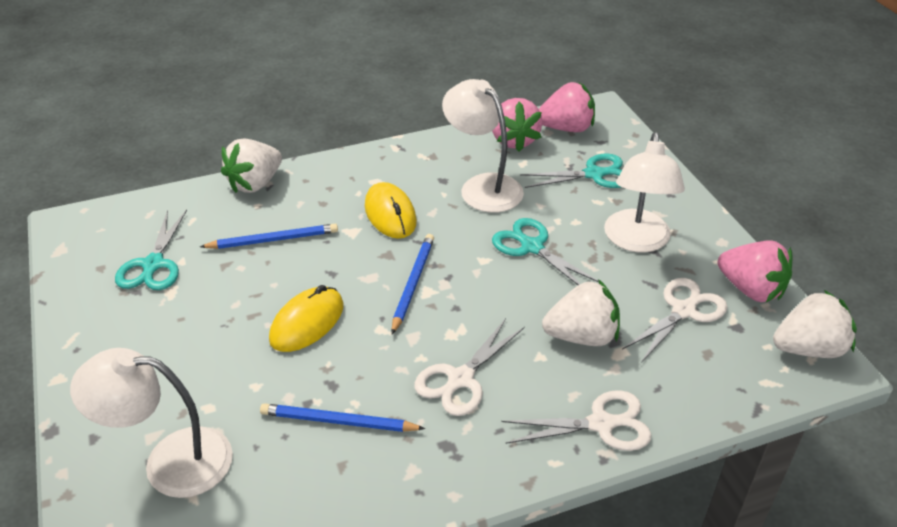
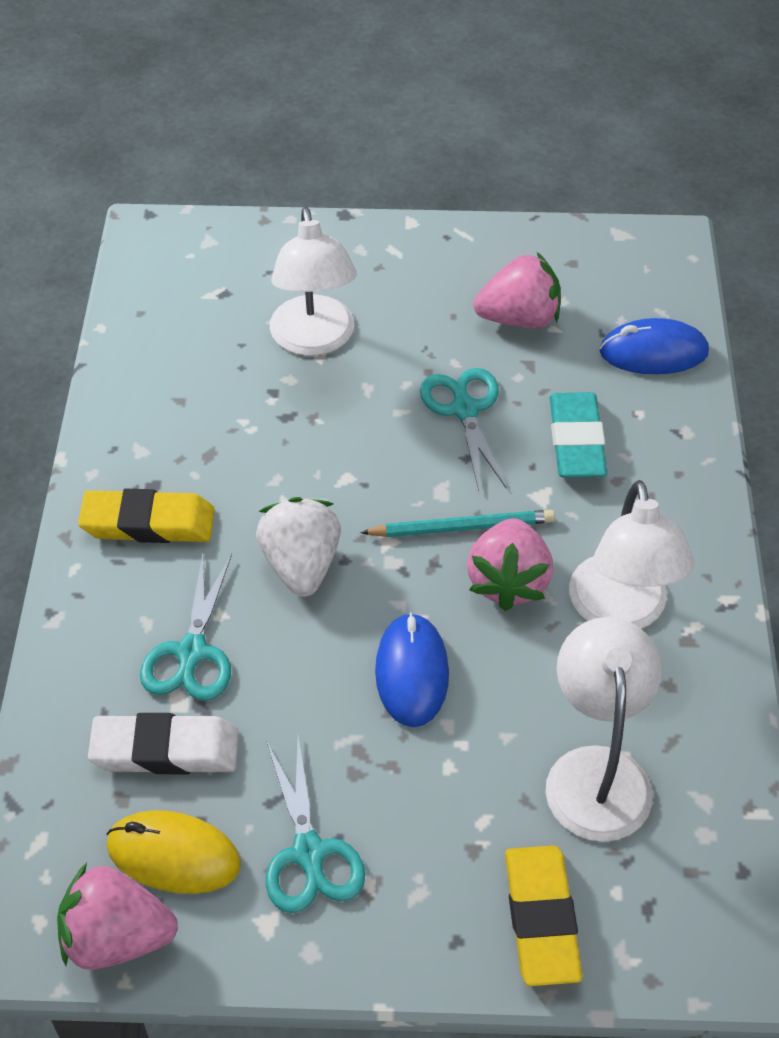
blue mouse: 0 -> 2
blue pencil: 3 -> 0
turquoise eraser: 0 -> 1
turquoise pencil: 0 -> 1
white eraser: 0 -> 1
white scissors: 3 -> 0
white strawberry: 3 -> 1
yellow eraser: 0 -> 2
yellow mouse: 2 -> 1

